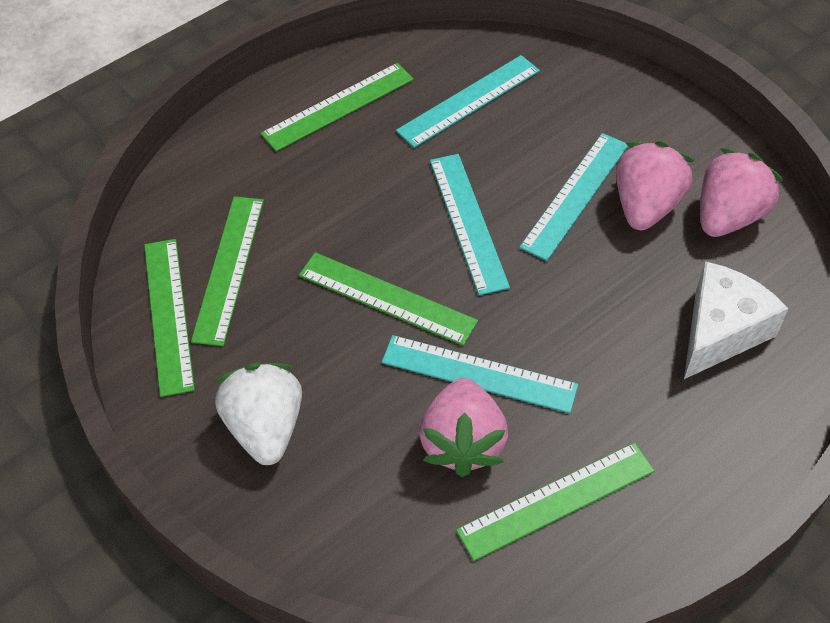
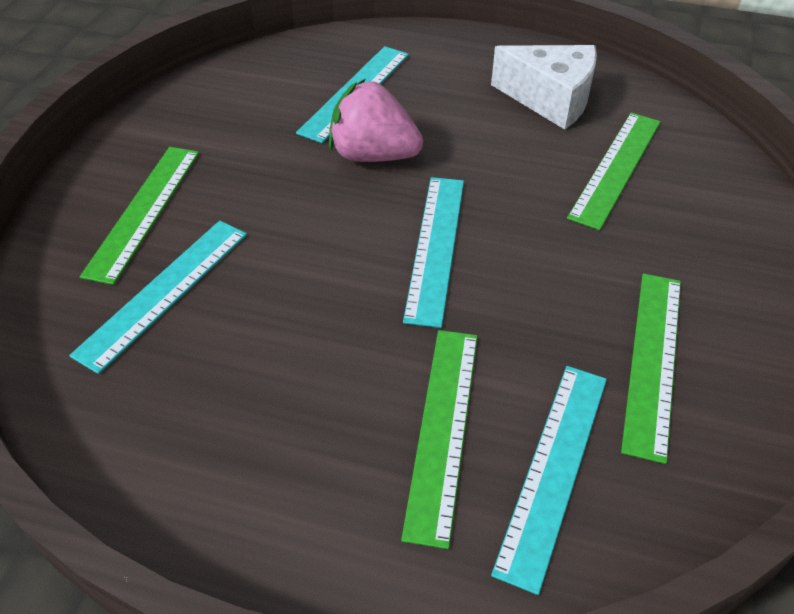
green ruler: 5 -> 4
pink strawberry: 3 -> 1
white strawberry: 1 -> 0

